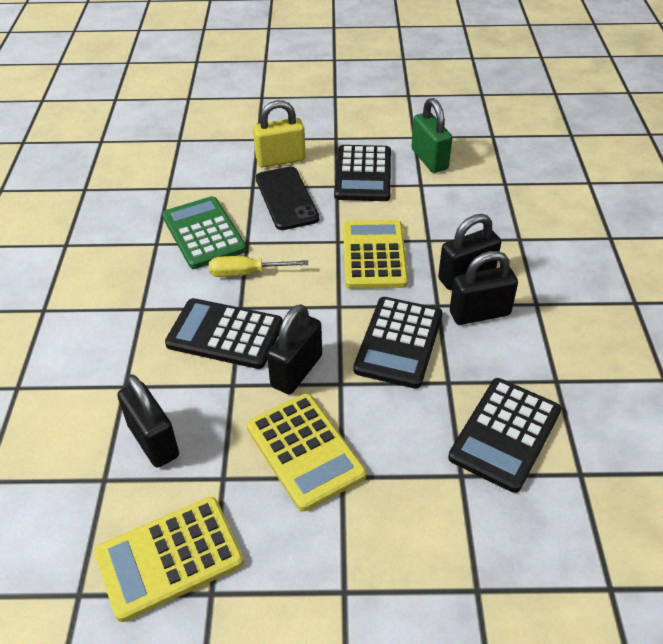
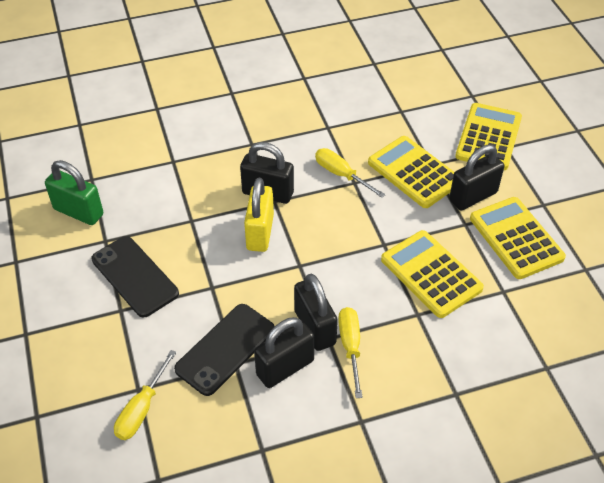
black calculator: 4 -> 0
black phone: 1 -> 2
green calculator: 1 -> 0
yellow calculator: 3 -> 4
yellow screwdriver: 1 -> 3

